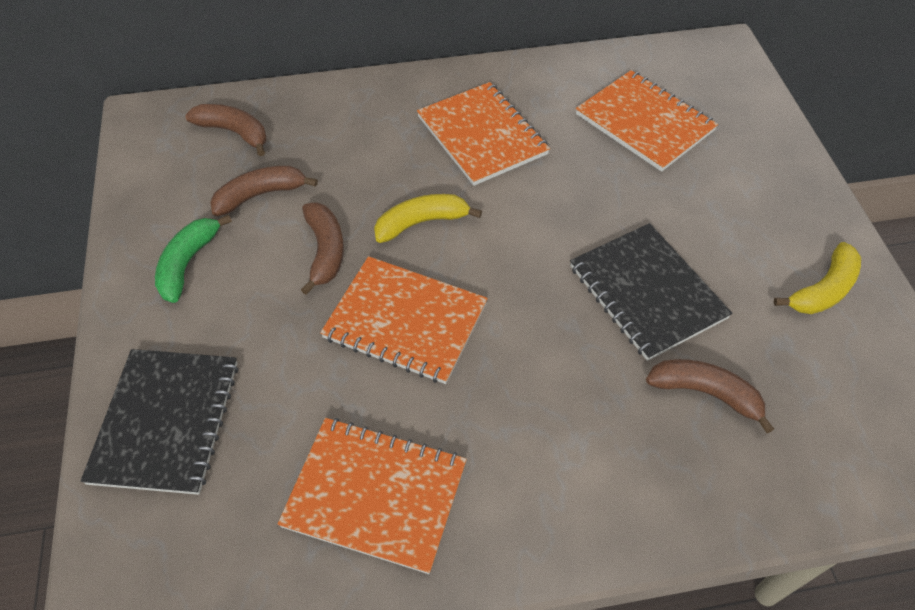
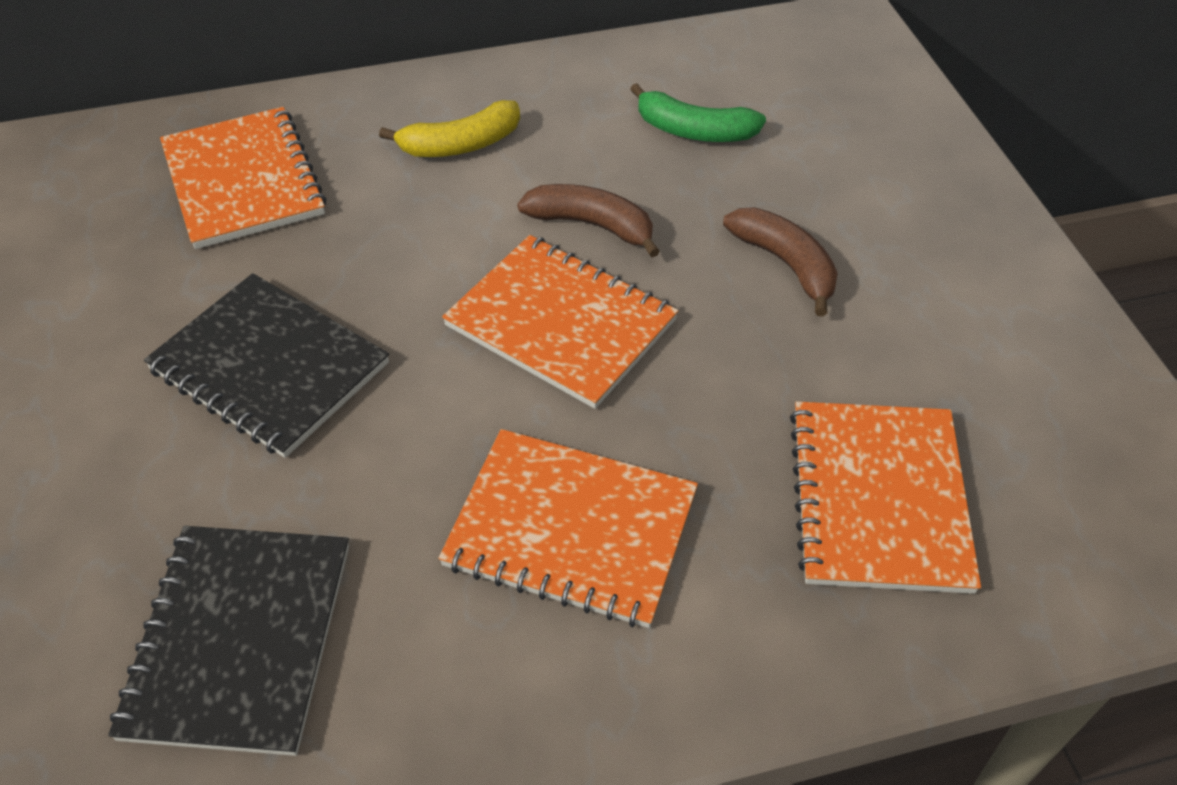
brown banana: 4 -> 2
yellow banana: 2 -> 1

